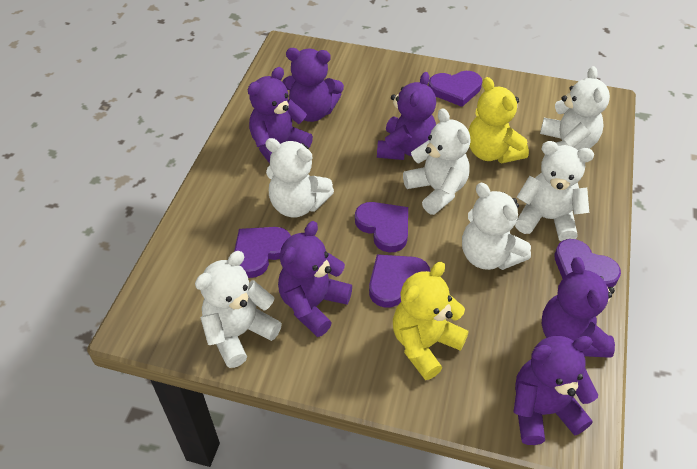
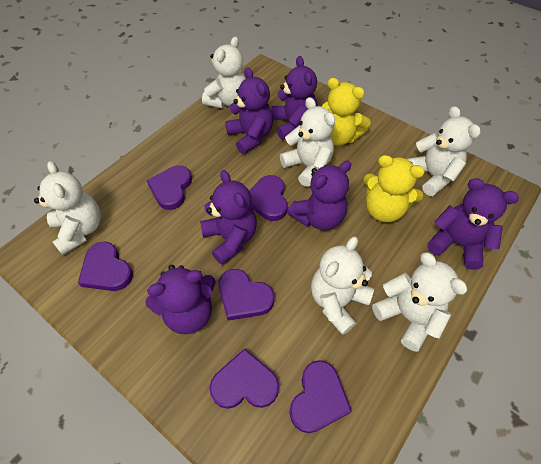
purple heart: 5 -> 6

